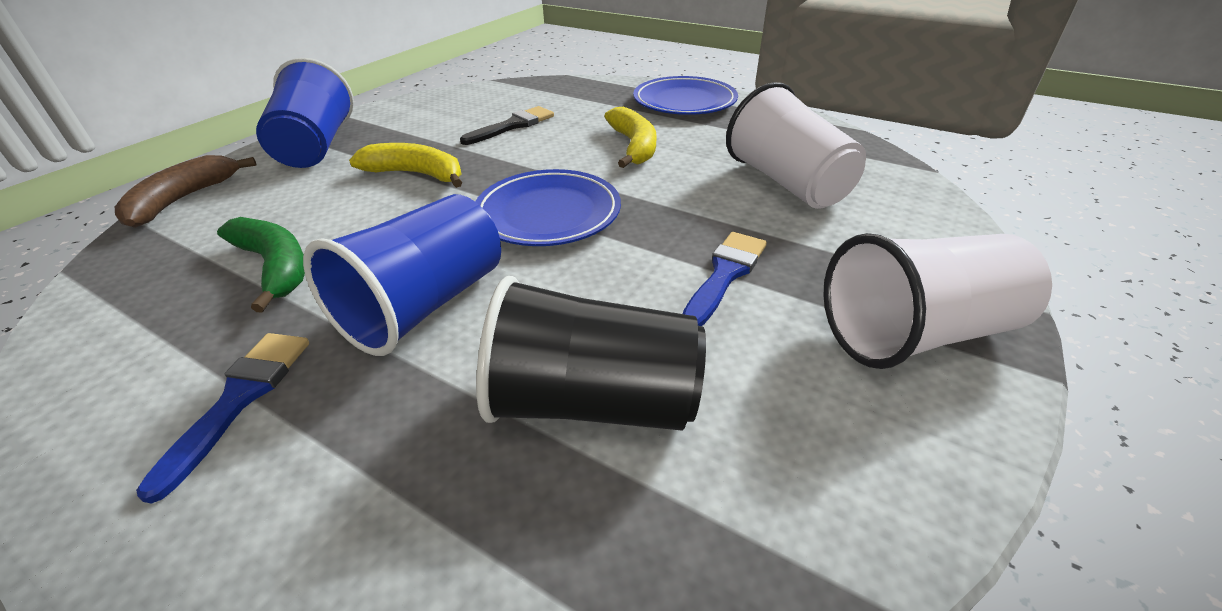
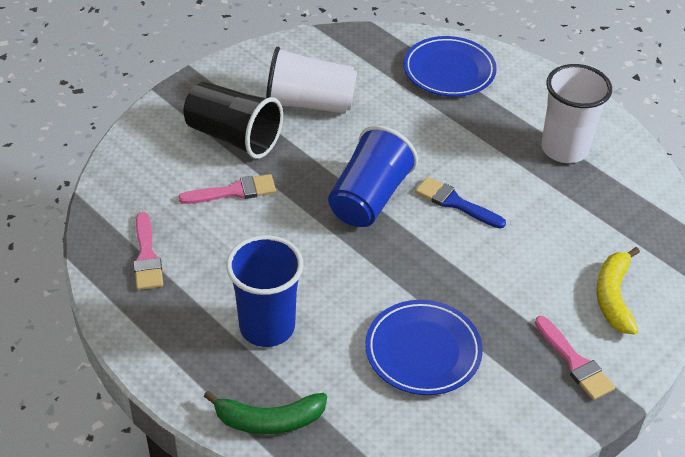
black brush: 1 -> 0
blue brush: 2 -> 1
brown banana: 1 -> 0
pink brush: 0 -> 3
yellow banana: 2 -> 1

